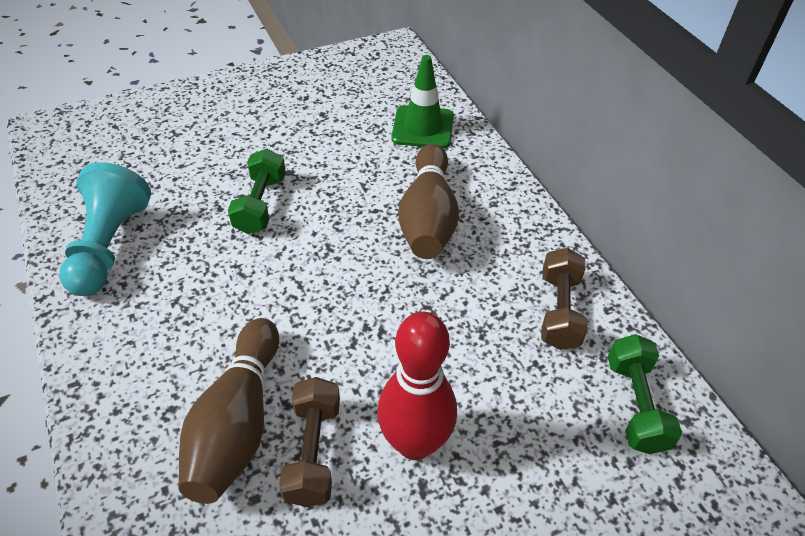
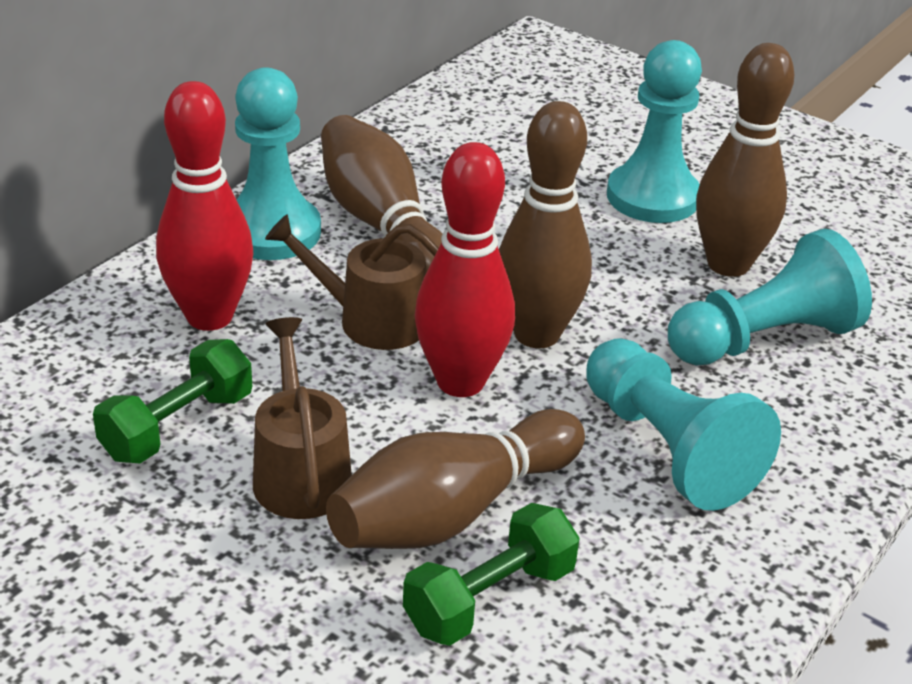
brown bowling pin: 2 -> 4
brown dumbbell: 2 -> 0
brown watering can: 0 -> 2
green traffic cone: 1 -> 0
red bowling pin: 1 -> 2
turquoise pawn: 1 -> 4

